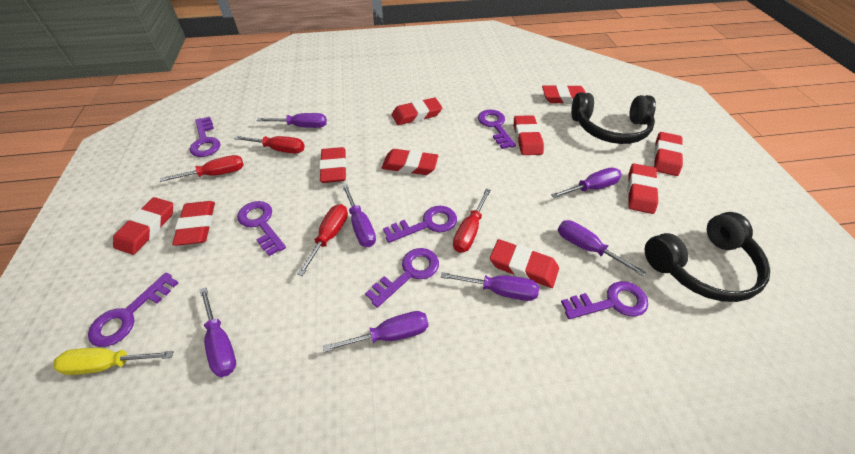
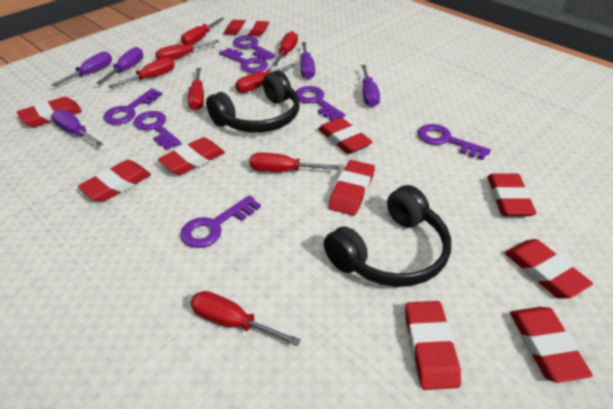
purple screwdriver: 7 -> 5
red screwdriver: 4 -> 8
yellow screwdriver: 1 -> 0

